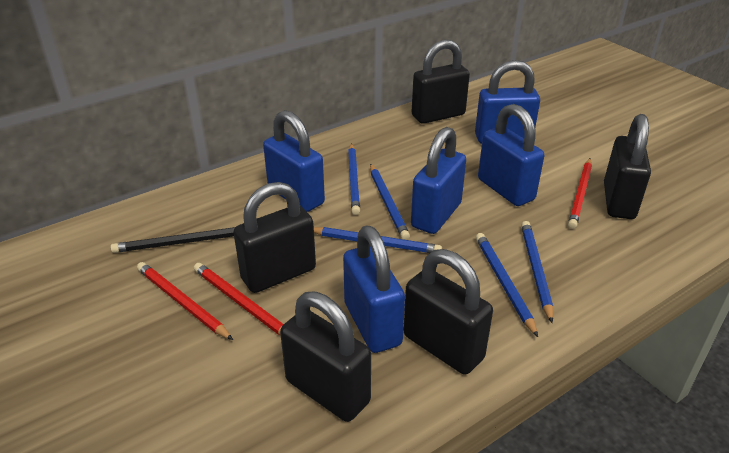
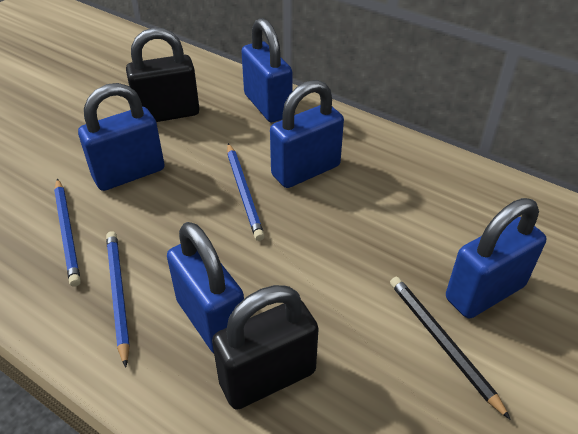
black padlock: 5 -> 2
blue pencil: 5 -> 3
red pencil: 3 -> 0

